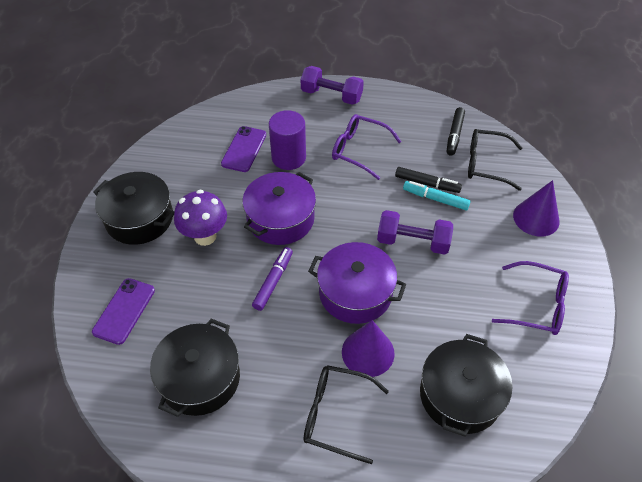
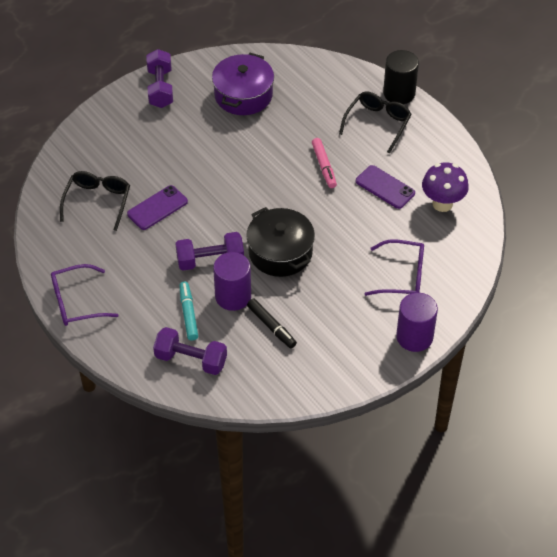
black cylinder: 0 -> 1
black marker: 2 -> 1
black pot: 3 -> 1
pink marker: 0 -> 1
purple cone: 2 -> 0
purple cylinder: 1 -> 2
purple dumbbell: 2 -> 3
purple marker: 1 -> 0
purple pot: 2 -> 1

